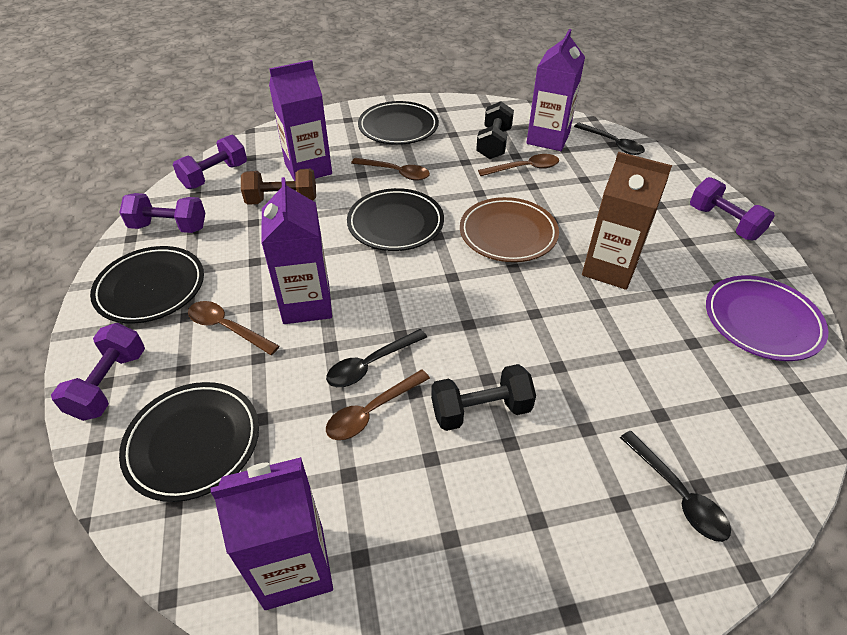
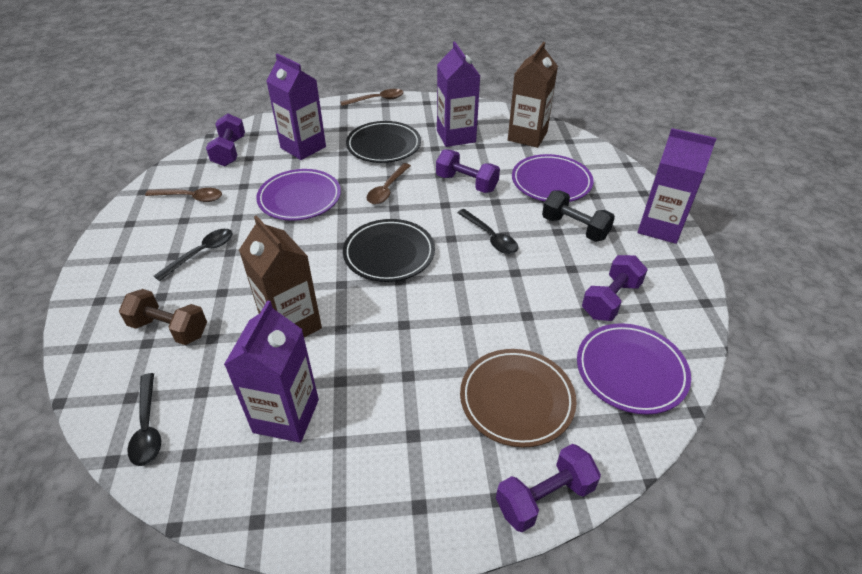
black dumbbell: 2 -> 1
black plate: 4 -> 2
brown carton: 1 -> 2
brown spoon: 4 -> 3
purple plate: 1 -> 3

